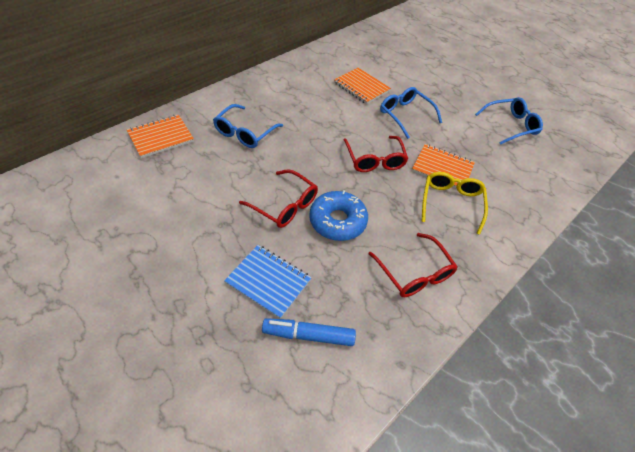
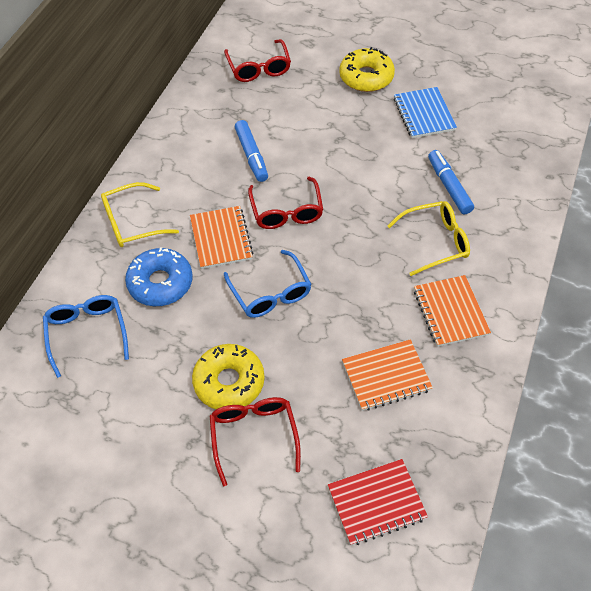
blue glasses: 3 -> 2
blue marker: 1 -> 2
red notebook: 0 -> 1
yellow donut: 0 -> 2
yellow glasses: 1 -> 2

